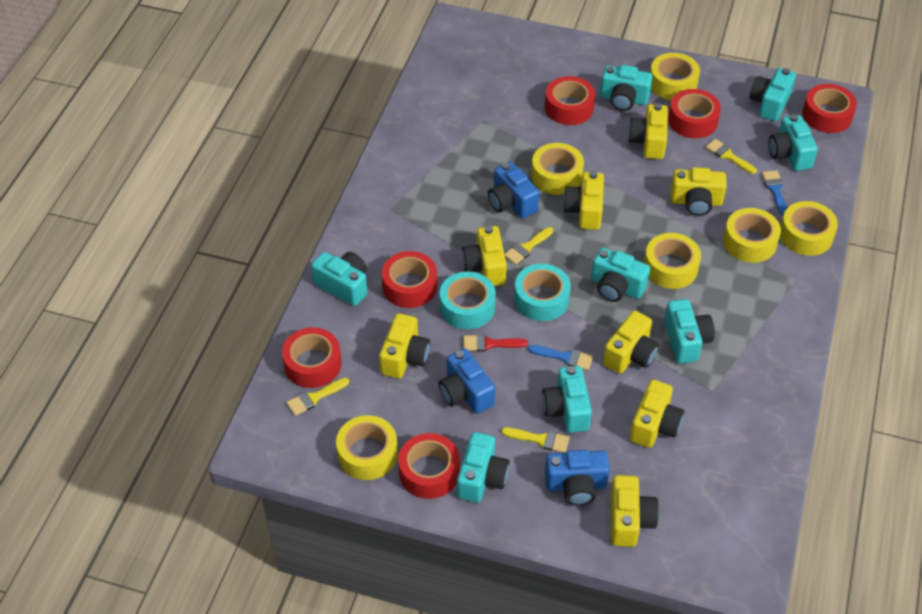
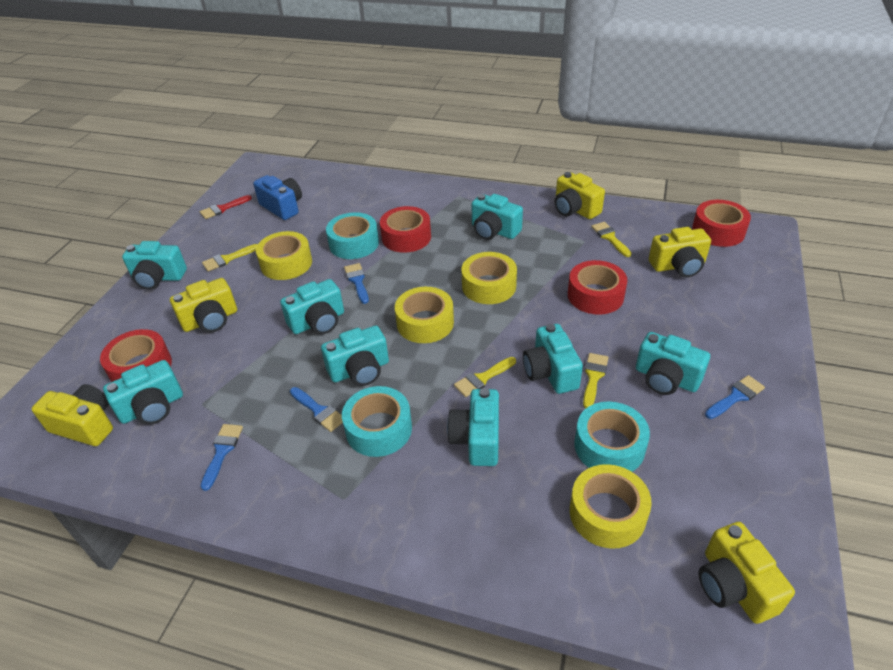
blue brush: 2 -> 4
blue camera: 3 -> 1
red tape: 6 -> 4
turquoise tape: 2 -> 3
yellow camera: 8 -> 5
yellow tape: 6 -> 4

